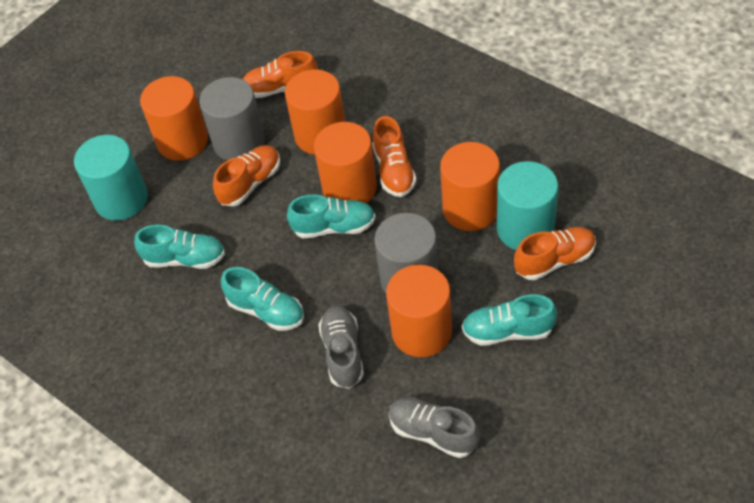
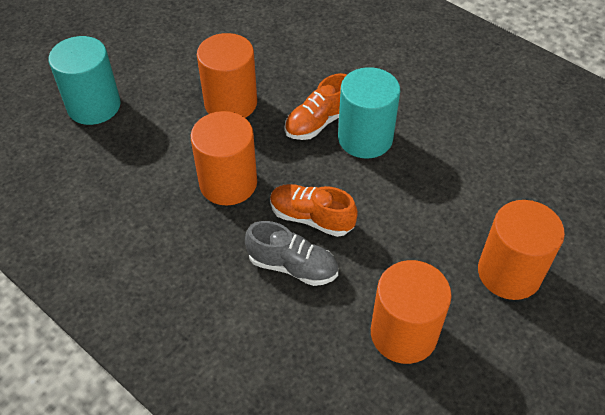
grey cylinder: 2 -> 0
grey shoe: 2 -> 1
orange cylinder: 5 -> 4
orange shoe: 4 -> 2
turquoise shoe: 4 -> 0

